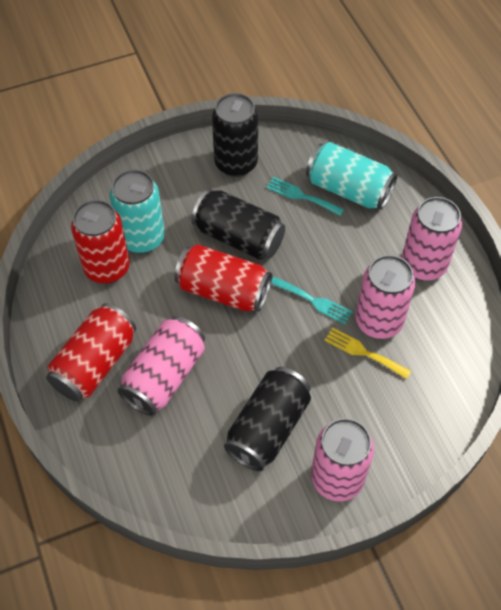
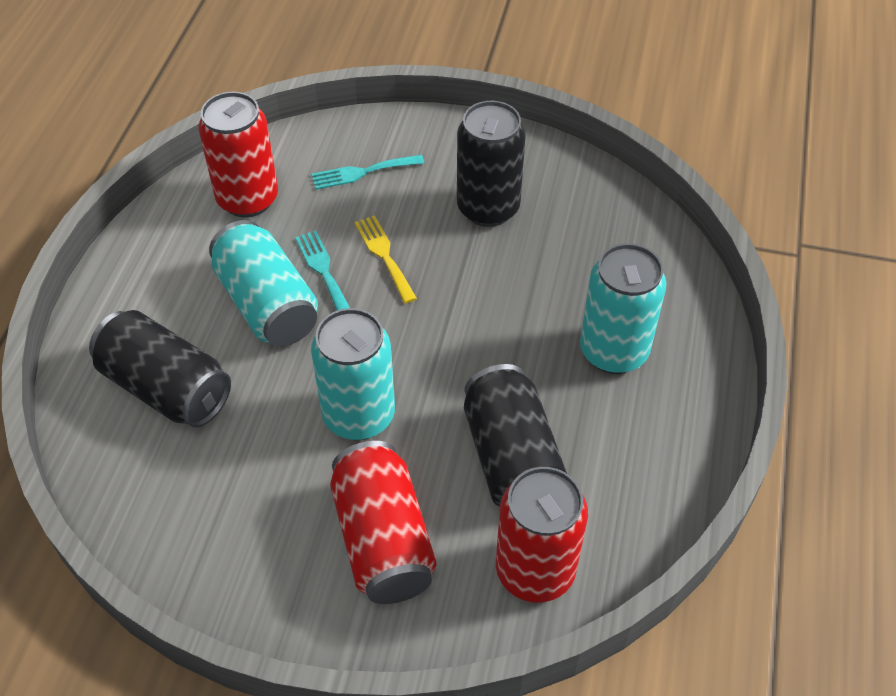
pink can: 4 -> 0
turquoise can: 2 -> 3

